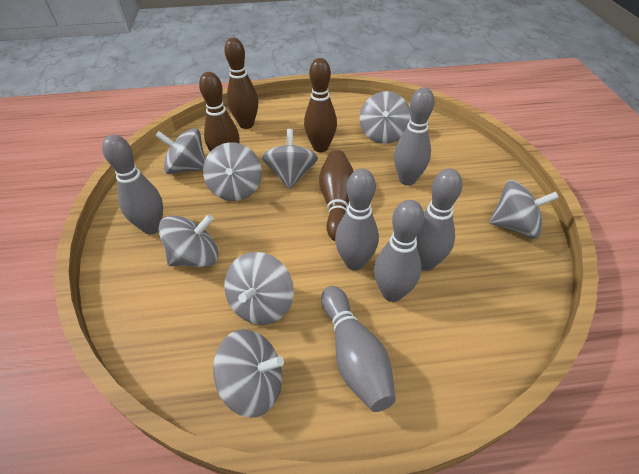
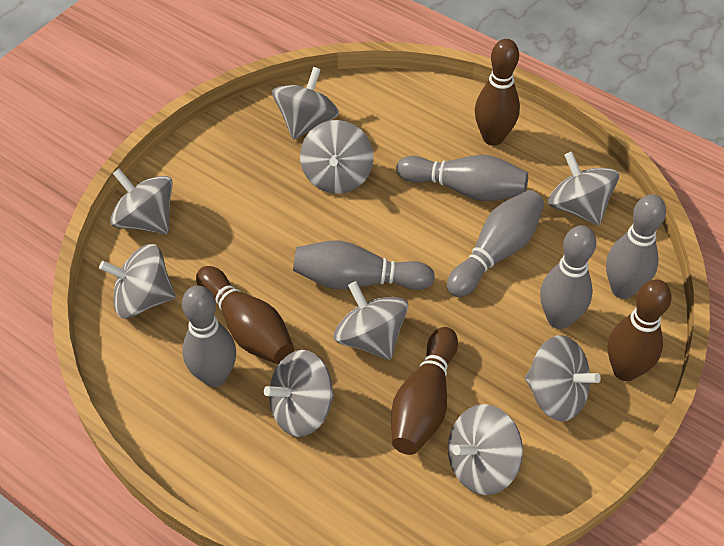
grey spinning top: 8 -> 9

